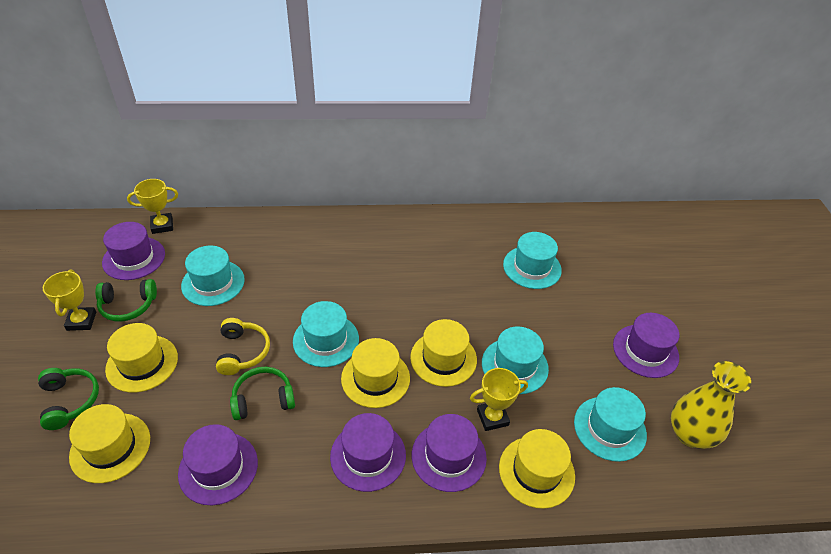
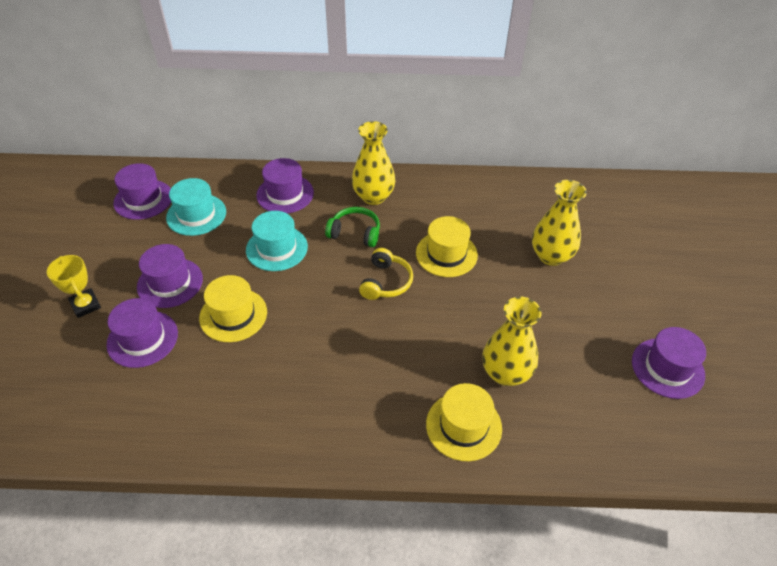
green headphones: 3 -> 1
turquoise hat: 5 -> 2
yellow hat: 5 -> 3
yellow trophy: 3 -> 1
yellow vase: 1 -> 3

